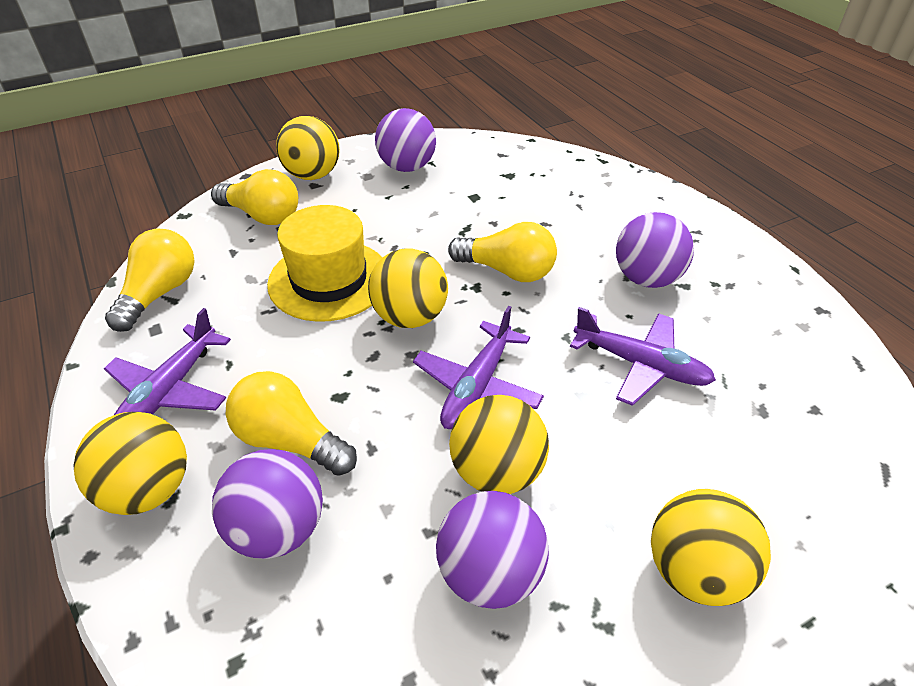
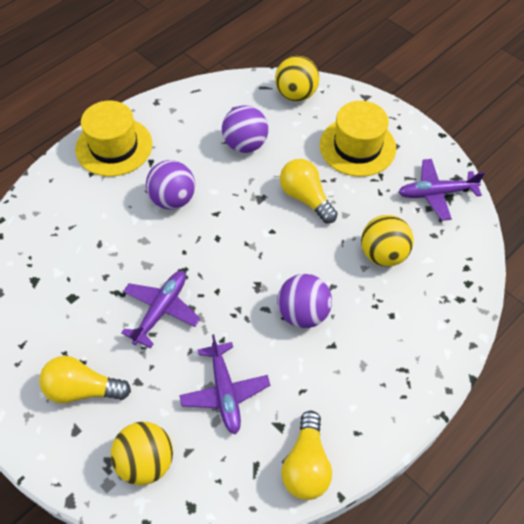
purple ball: 4 -> 3
yellow ball: 5 -> 3
yellow hat: 1 -> 2
yellow light bulb: 4 -> 3

